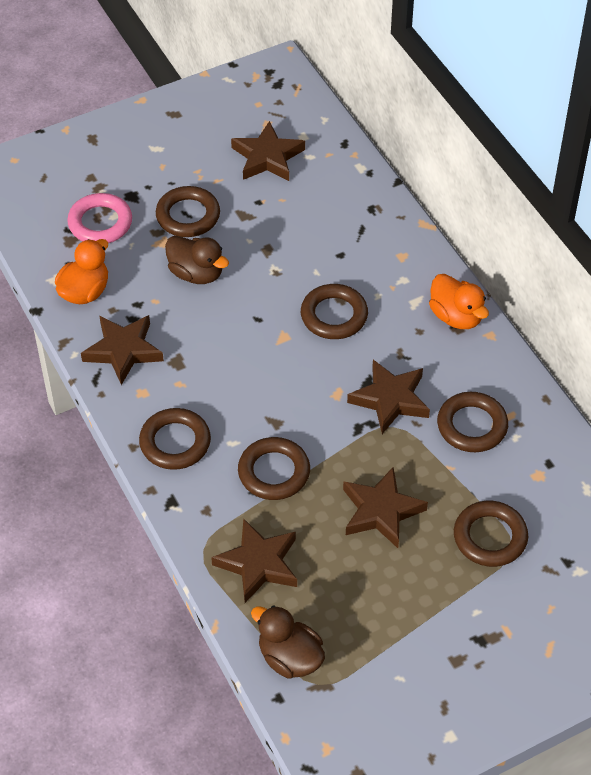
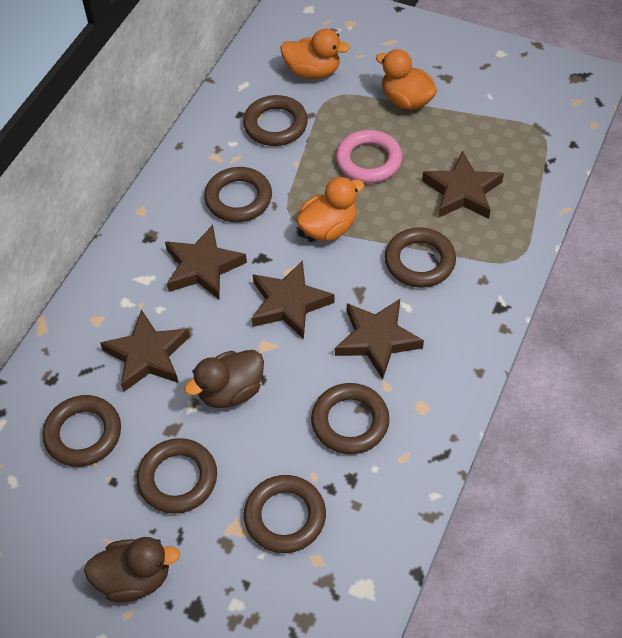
brown ring: 6 -> 7
orange duck: 2 -> 3

